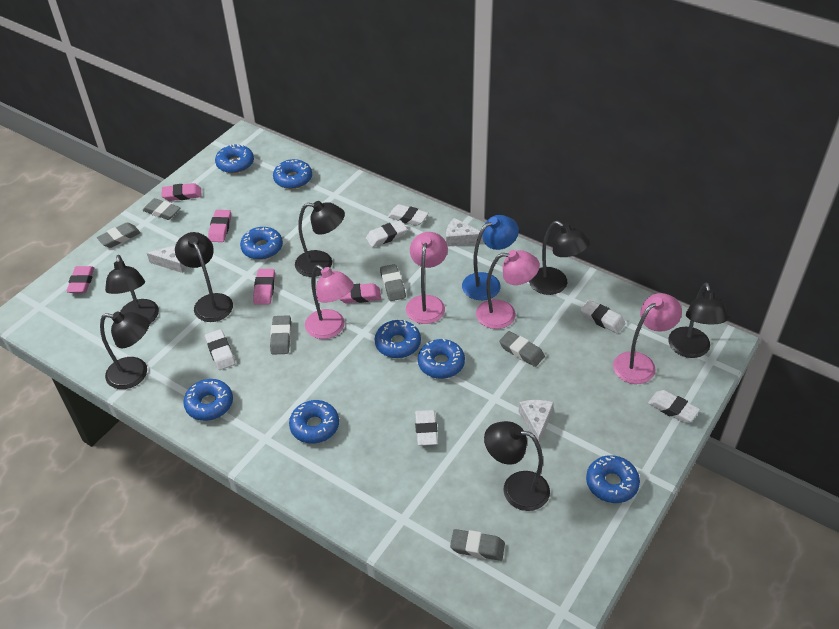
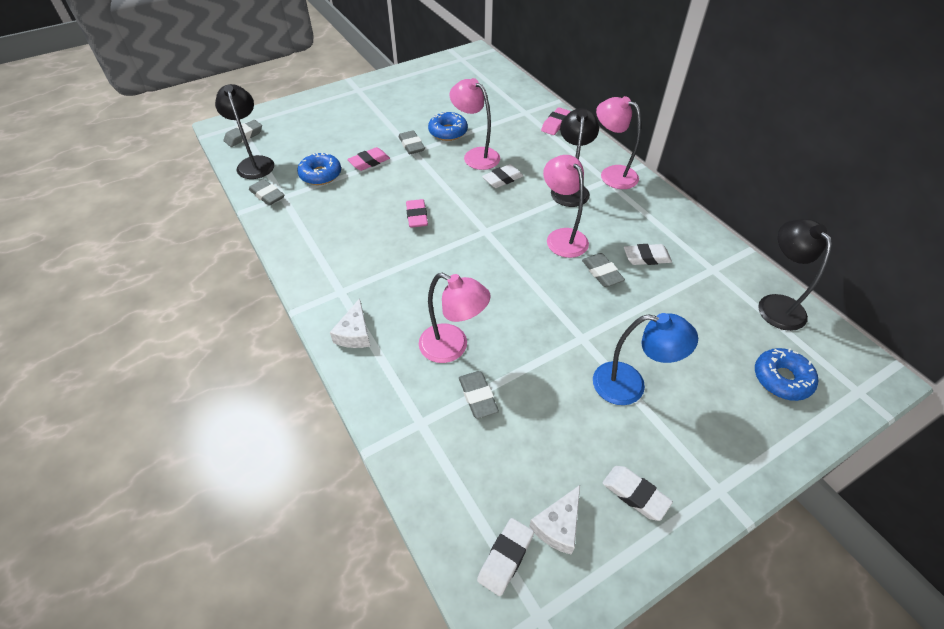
black lamp: 7 -> 3
blue donut: 8 -> 3
grey eraser: 6 -> 5
pink eraser: 5 -> 3
white cheese: 3 -> 2
white eraser: 6 -> 4

